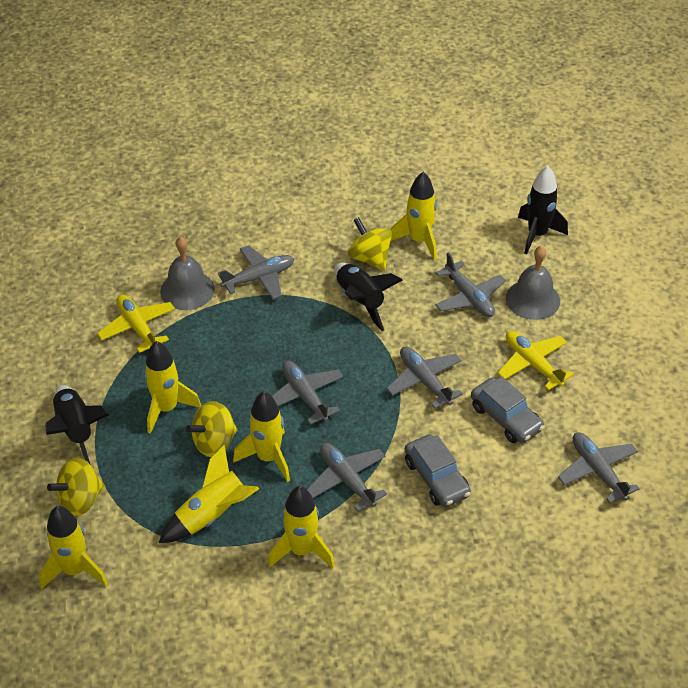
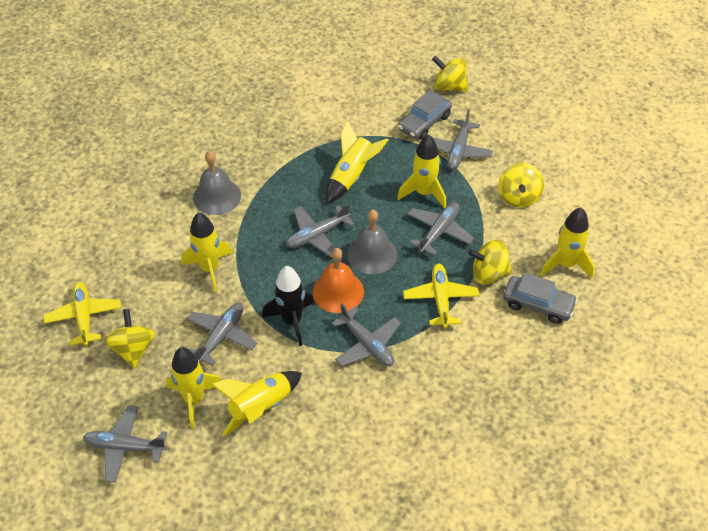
black rocket: 3 -> 1
orange bell: 0 -> 1
yellow spinning top: 3 -> 4

